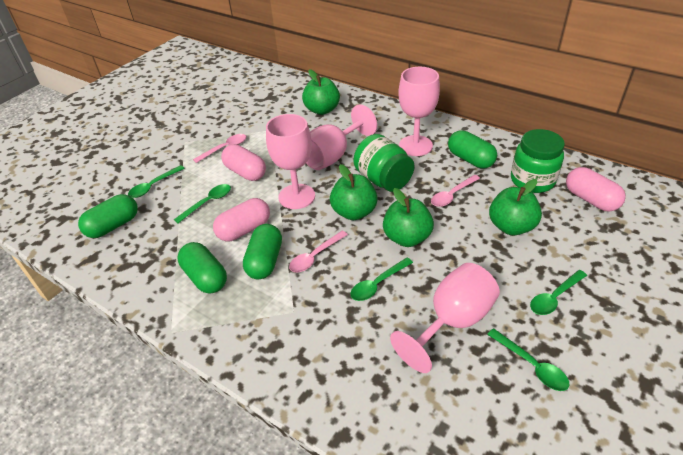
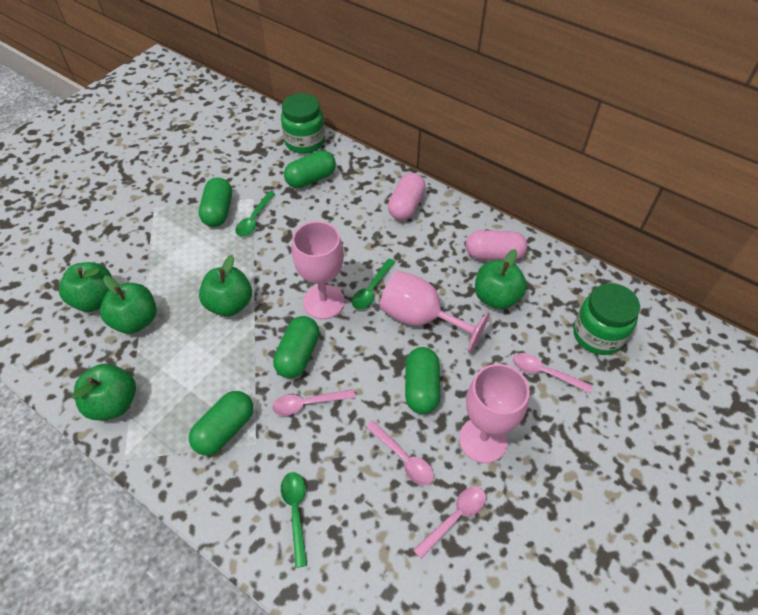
green apple: 4 -> 5
green capsule: 4 -> 5
green spoon: 5 -> 3
pink capsule: 3 -> 2
pink goblet: 4 -> 3
pink spoon: 3 -> 4

